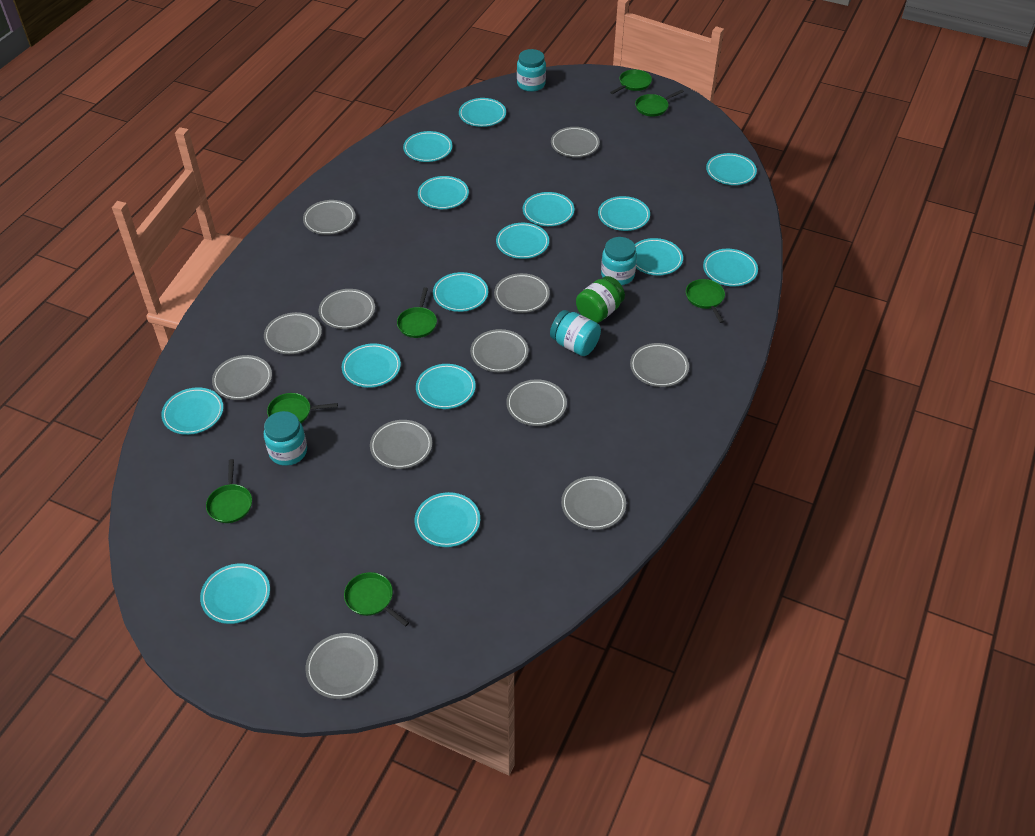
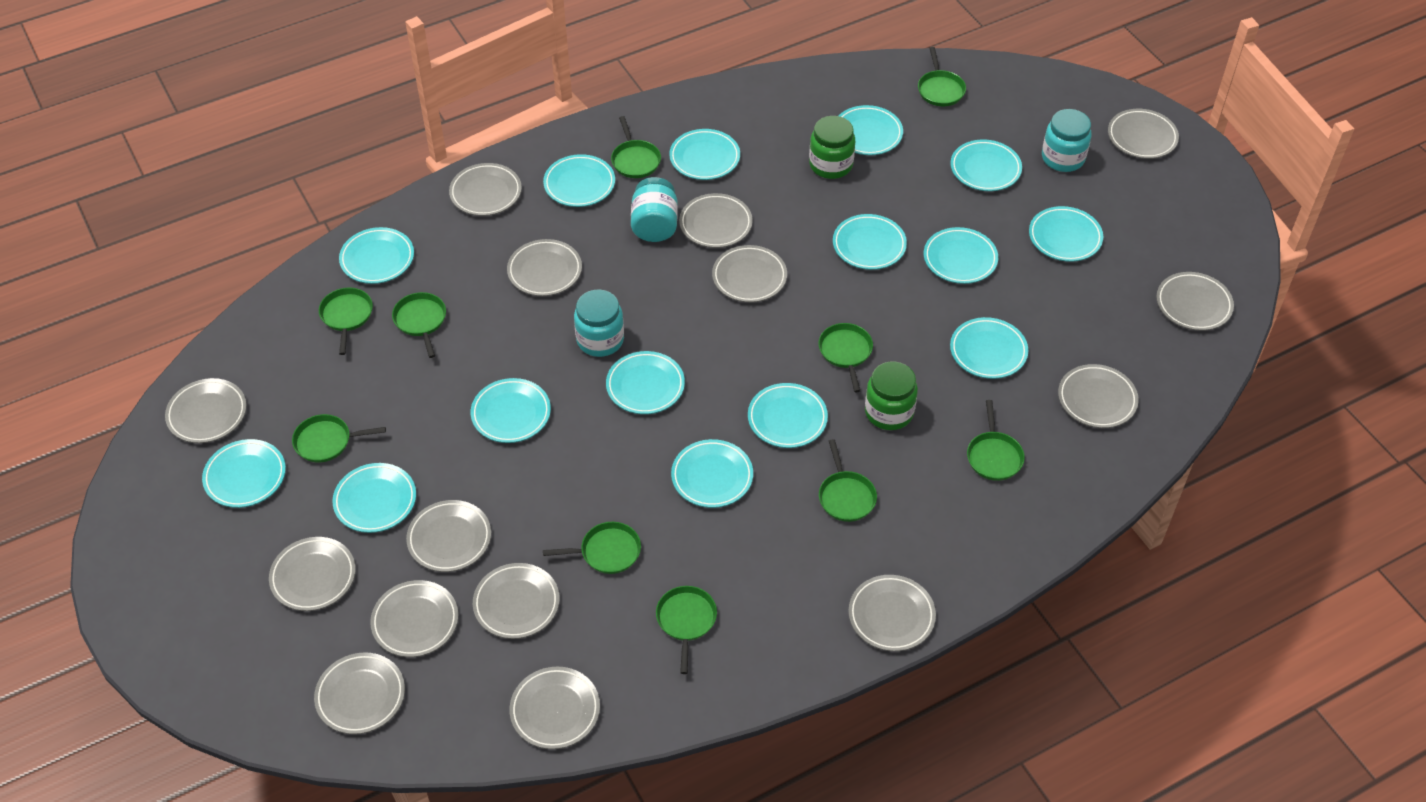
green jar: 1 -> 2
green pan: 7 -> 10
grey plate: 12 -> 15
turquoise jar: 4 -> 3

